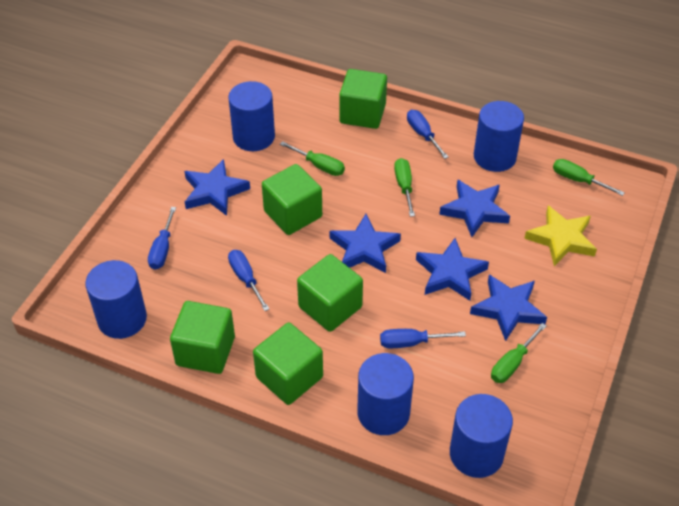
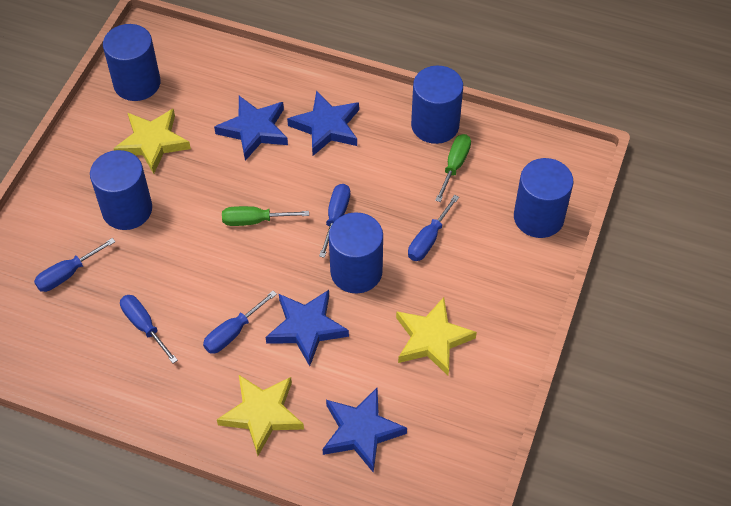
blue screwdriver: 4 -> 5
blue star: 5 -> 4
green cube: 5 -> 0
green screwdriver: 4 -> 2
yellow star: 1 -> 3

